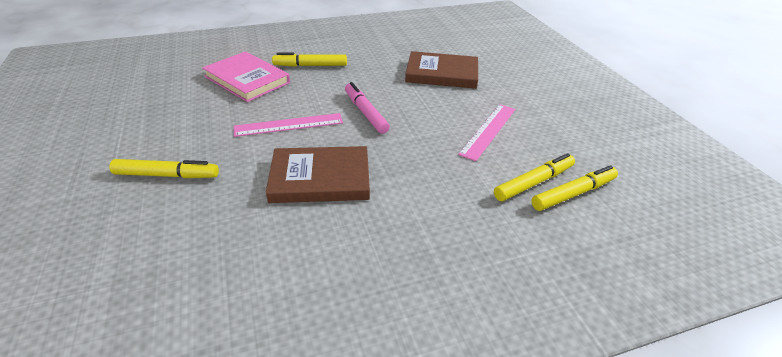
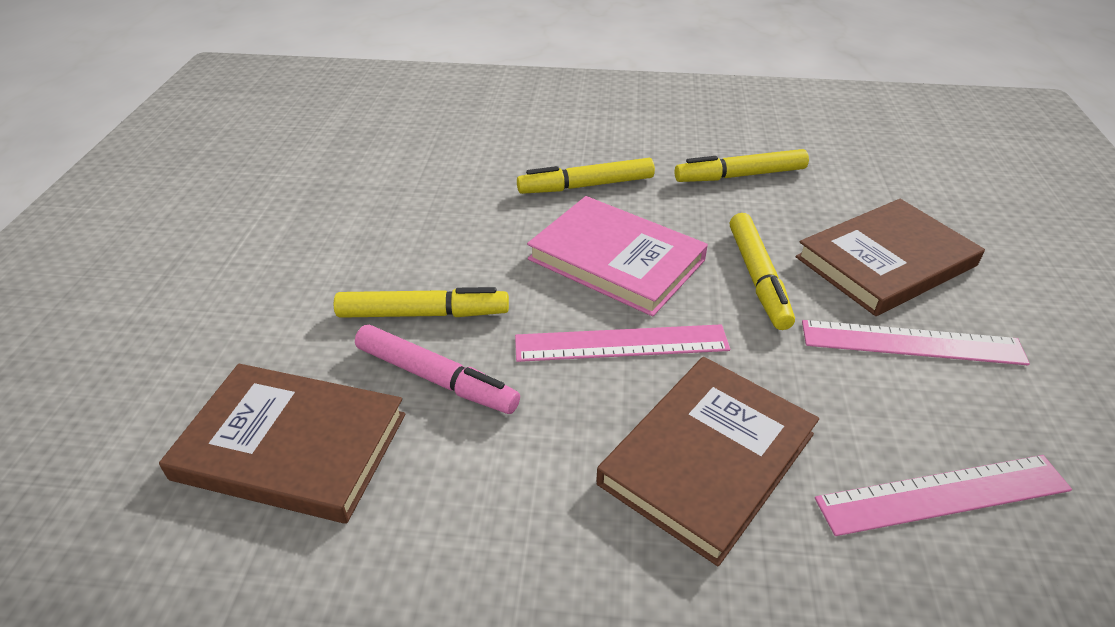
brown book: 2 -> 3
pink ruler: 2 -> 3

